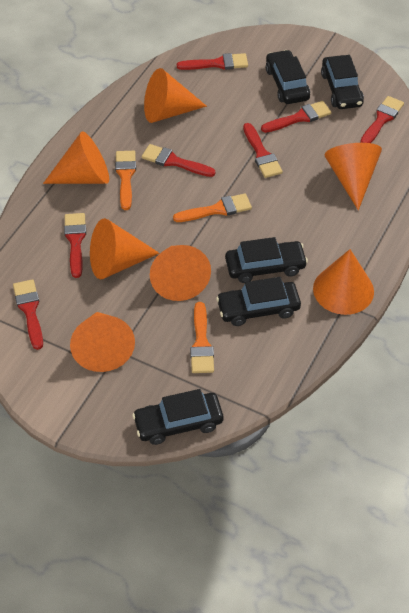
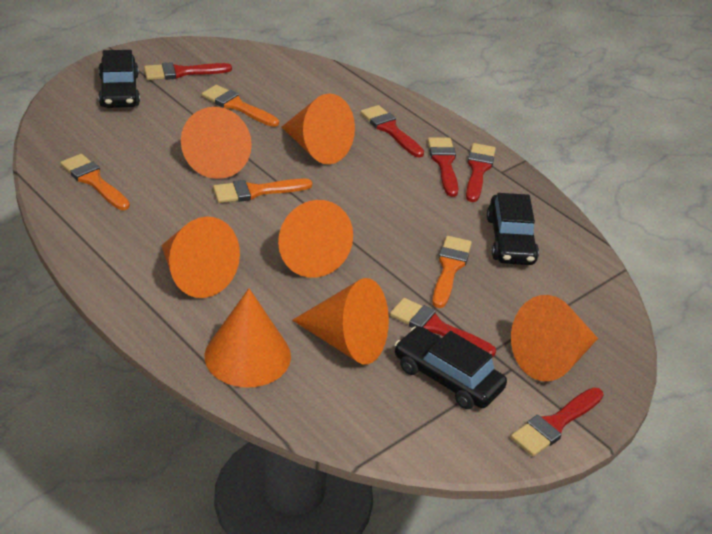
black car: 5 -> 3
orange brush: 3 -> 4
red brush: 7 -> 6

